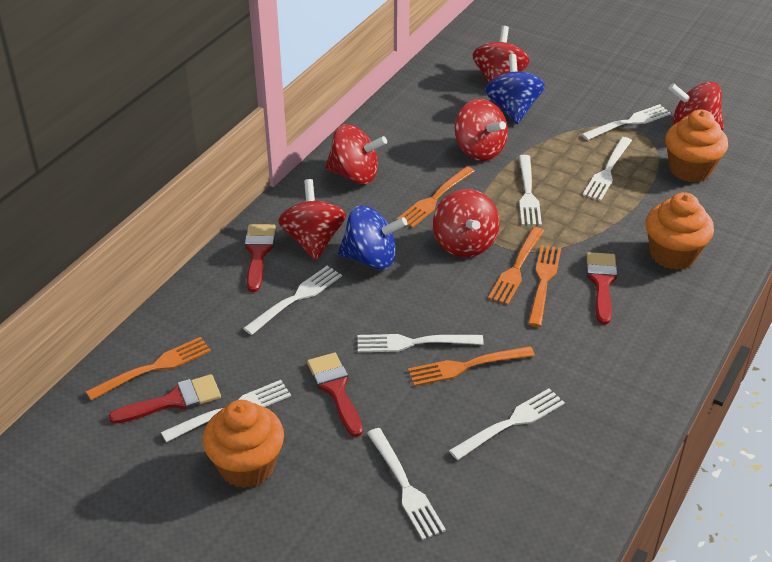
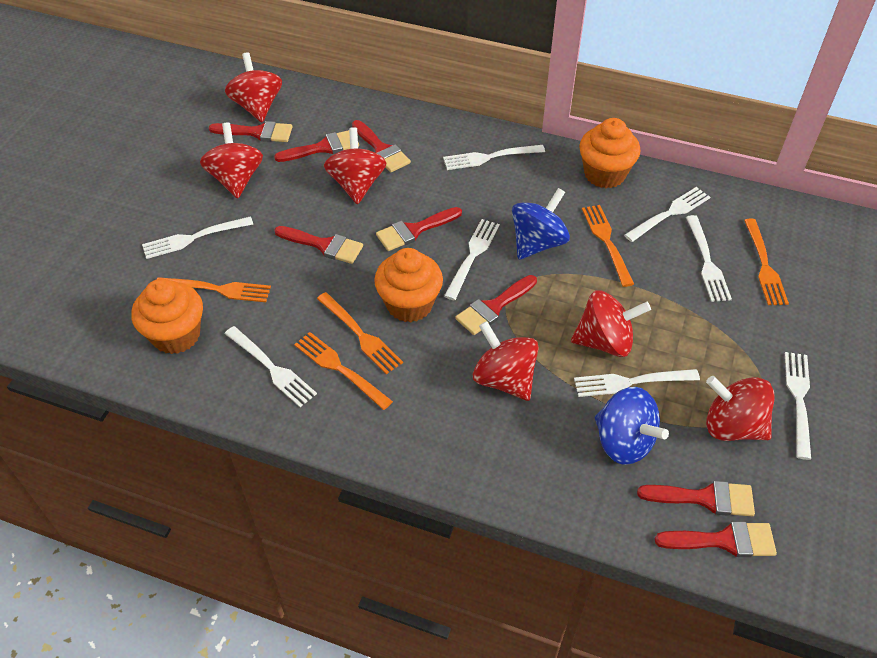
red brush: 4 -> 8

